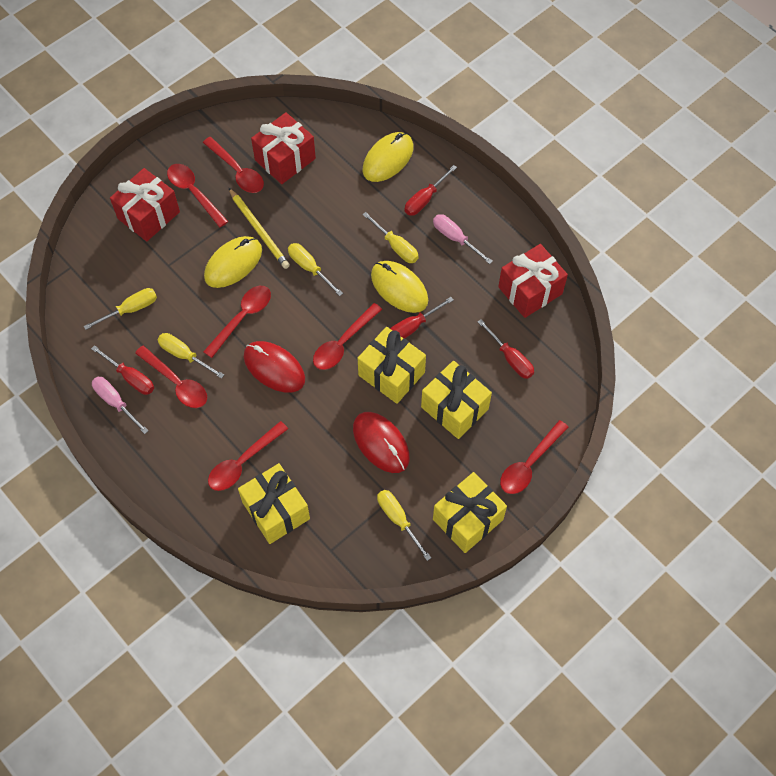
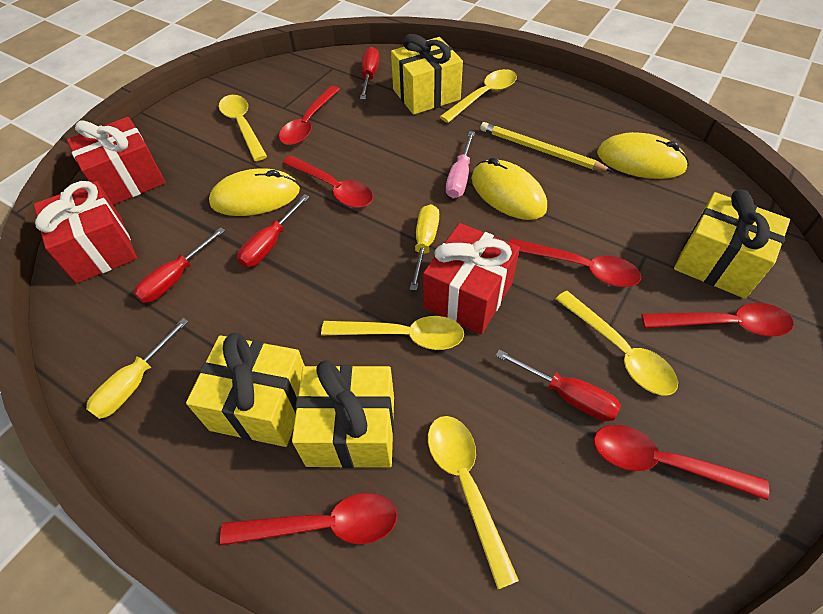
pink screwdriver: 2 -> 1
red mouse: 2 -> 0
red spoon: 7 -> 6
yellow screwdriver: 5 -> 2
yellow spoon: 0 -> 5

